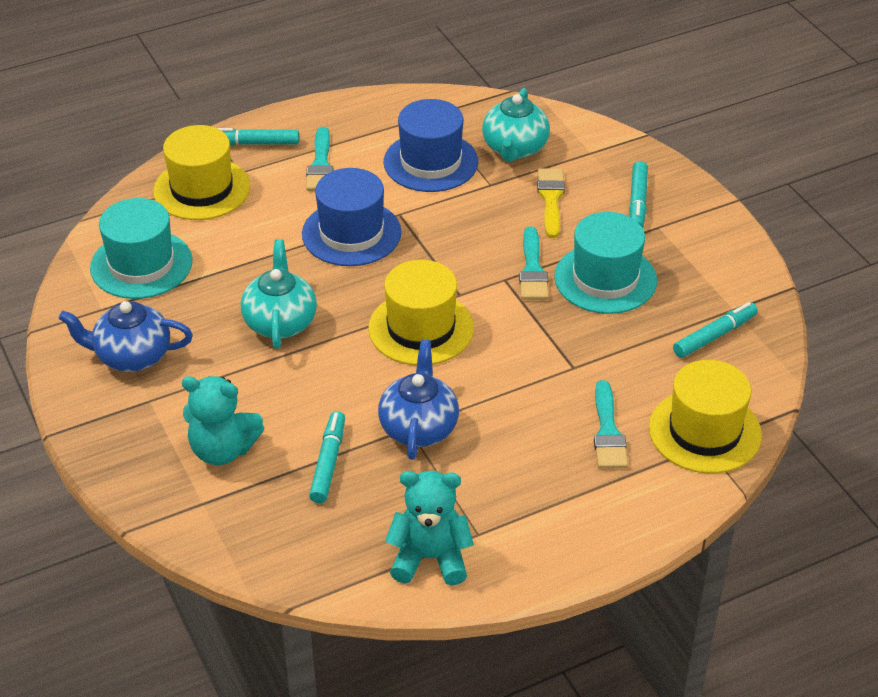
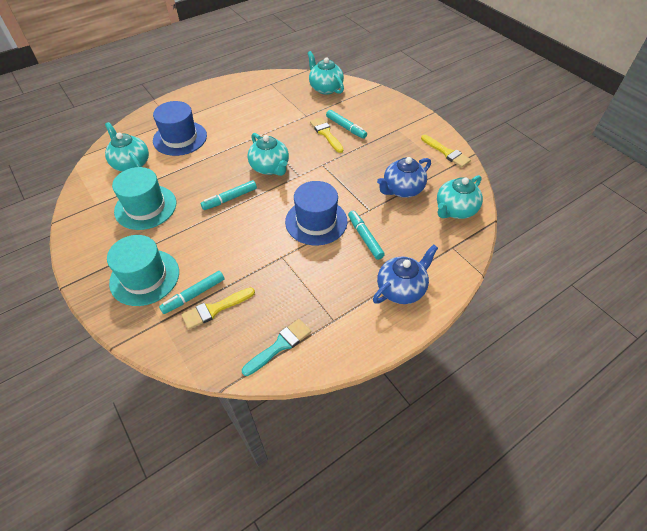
turquoise brush: 3 -> 1
turquoise teapot: 2 -> 4
turquoise teddy bear: 2 -> 0
yellow brush: 1 -> 3
yellow hat: 3 -> 0

